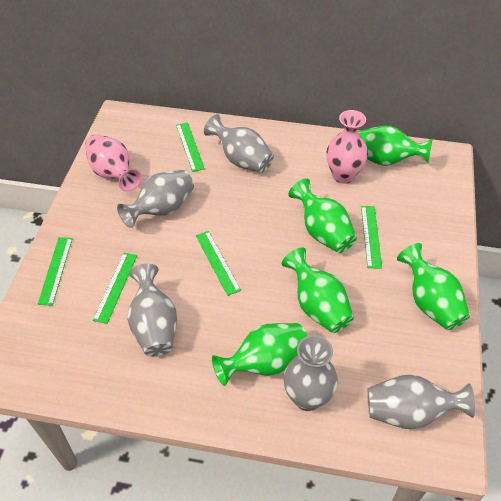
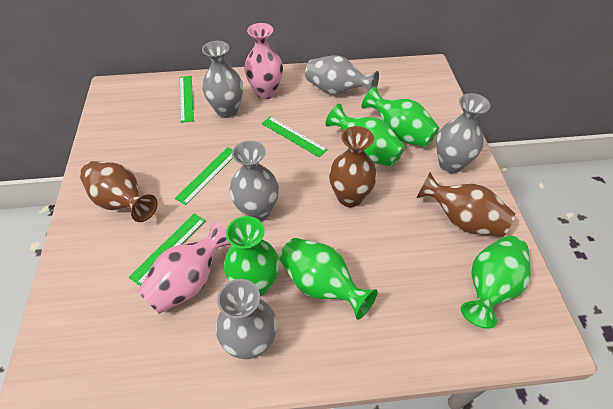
brown vase: 0 -> 3
green ruler: 5 -> 4

